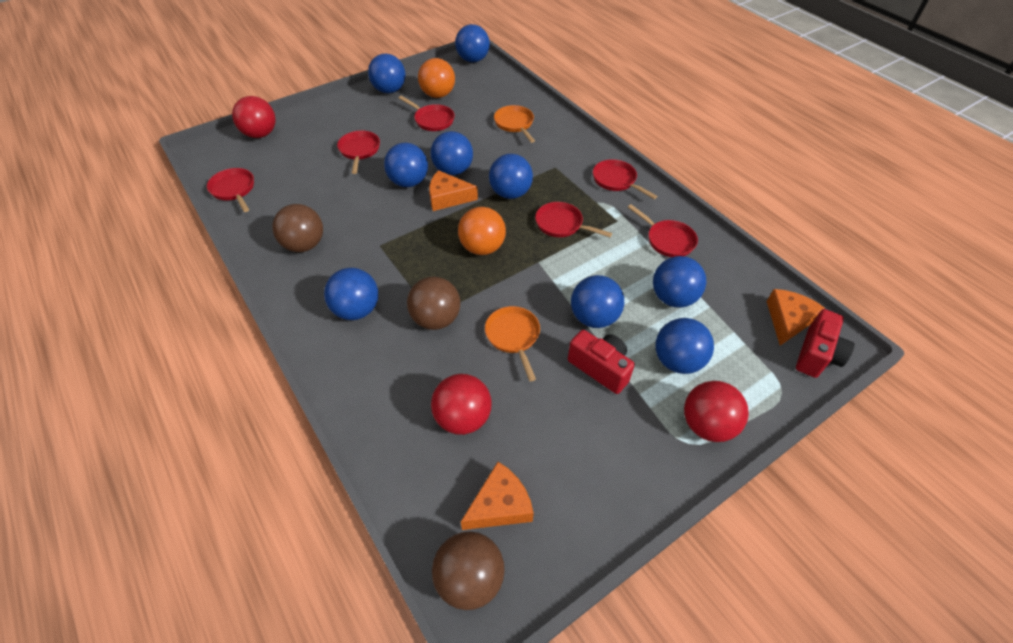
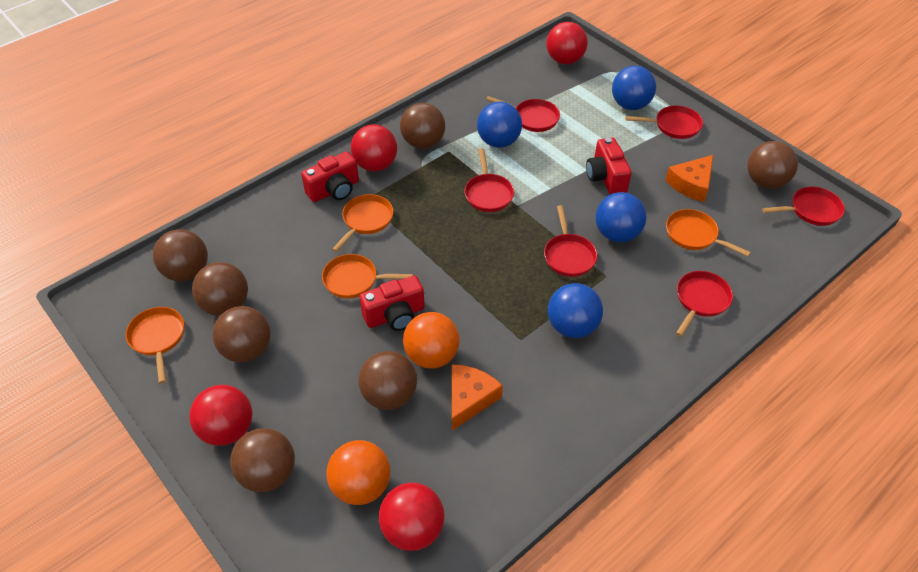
blue ball: 9 -> 4
brown ball: 3 -> 7
orange cheese: 3 -> 2
orange pan: 2 -> 4
red ball: 3 -> 4
red camera: 2 -> 3

